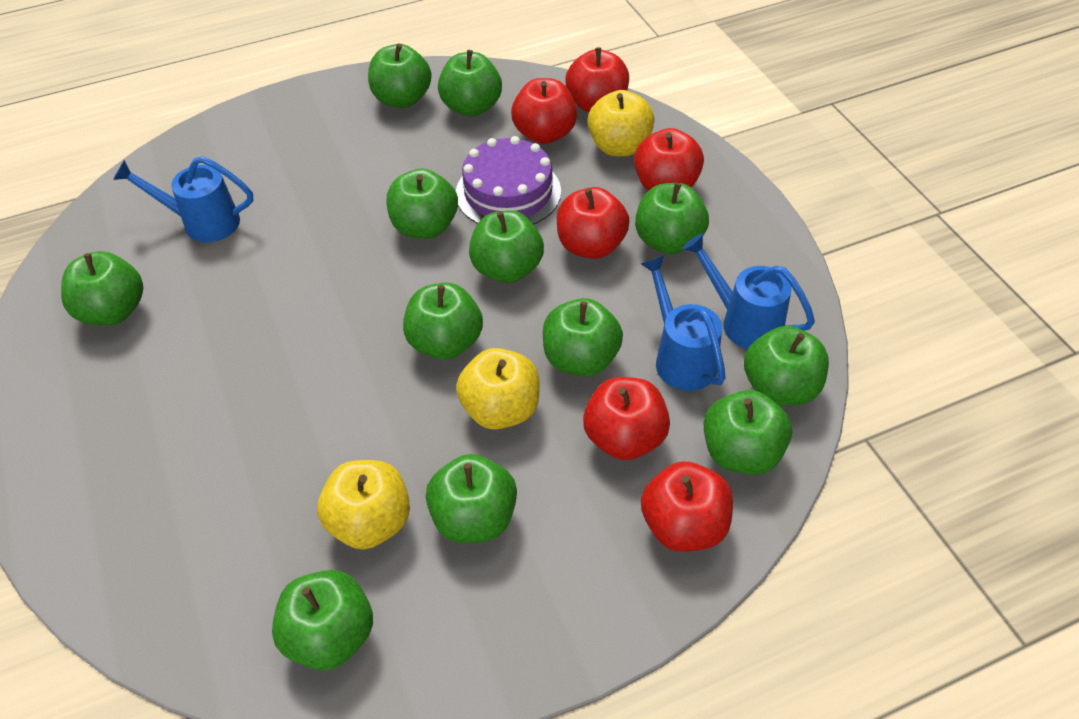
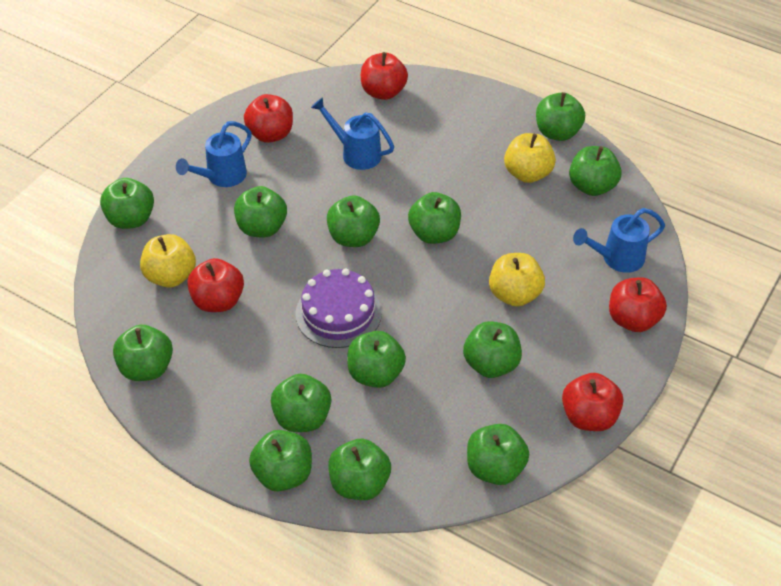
green apple: 12 -> 13
red apple: 6 -> 5

